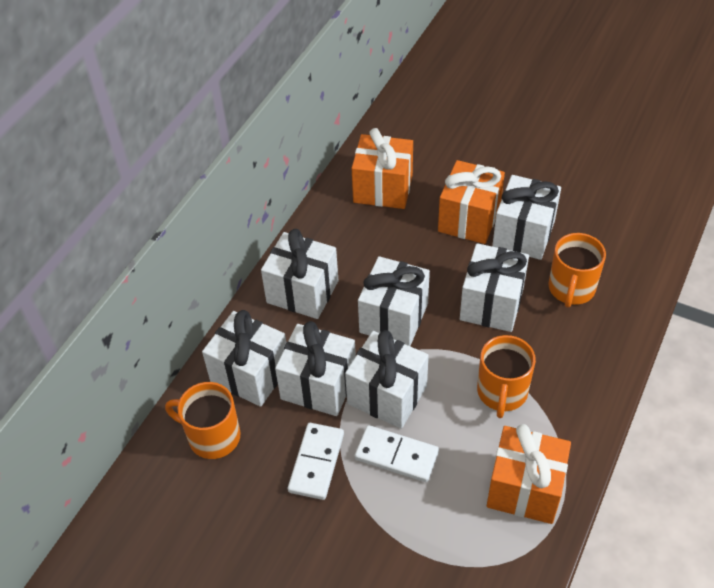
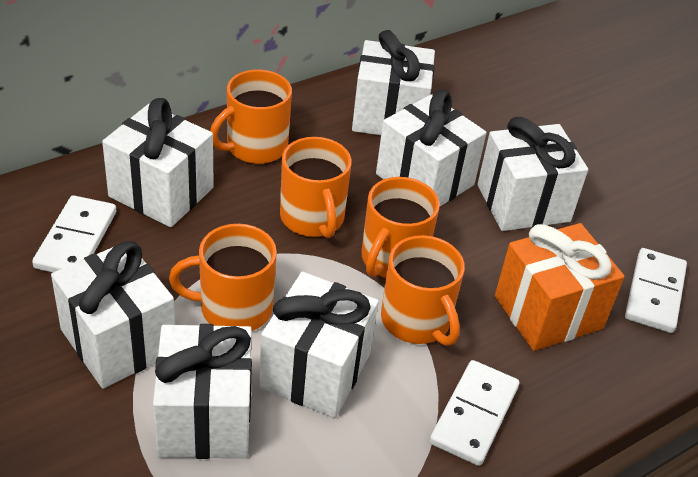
orange gift: 3 -> 1
orange mug: 3 -> 5
white domino: 2 -> 3

